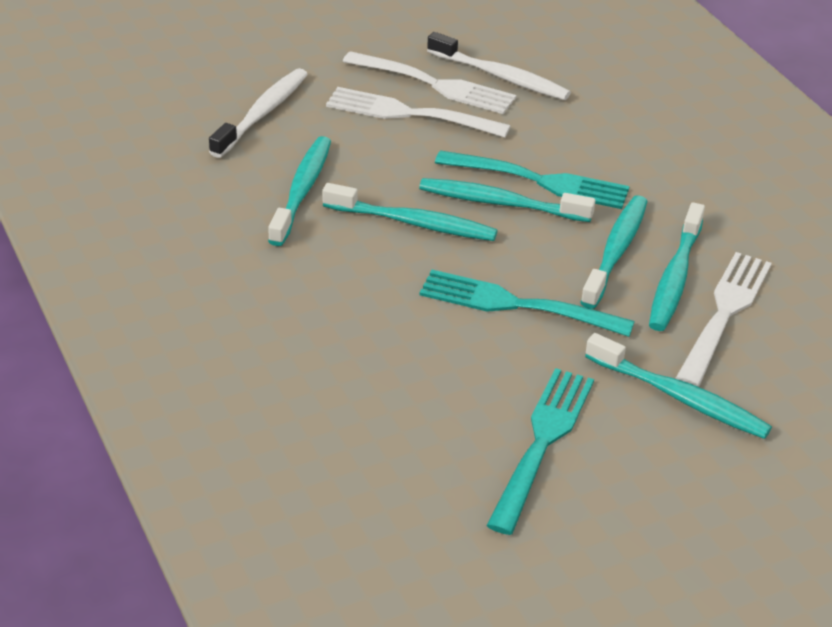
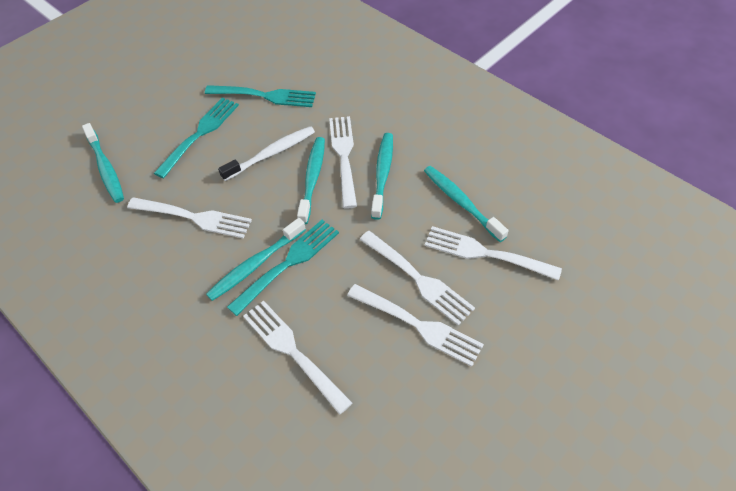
turquoise toothbrush: 6 -> 5
white fork: 3 -> 6
white toothbrush: 2 -> 1

